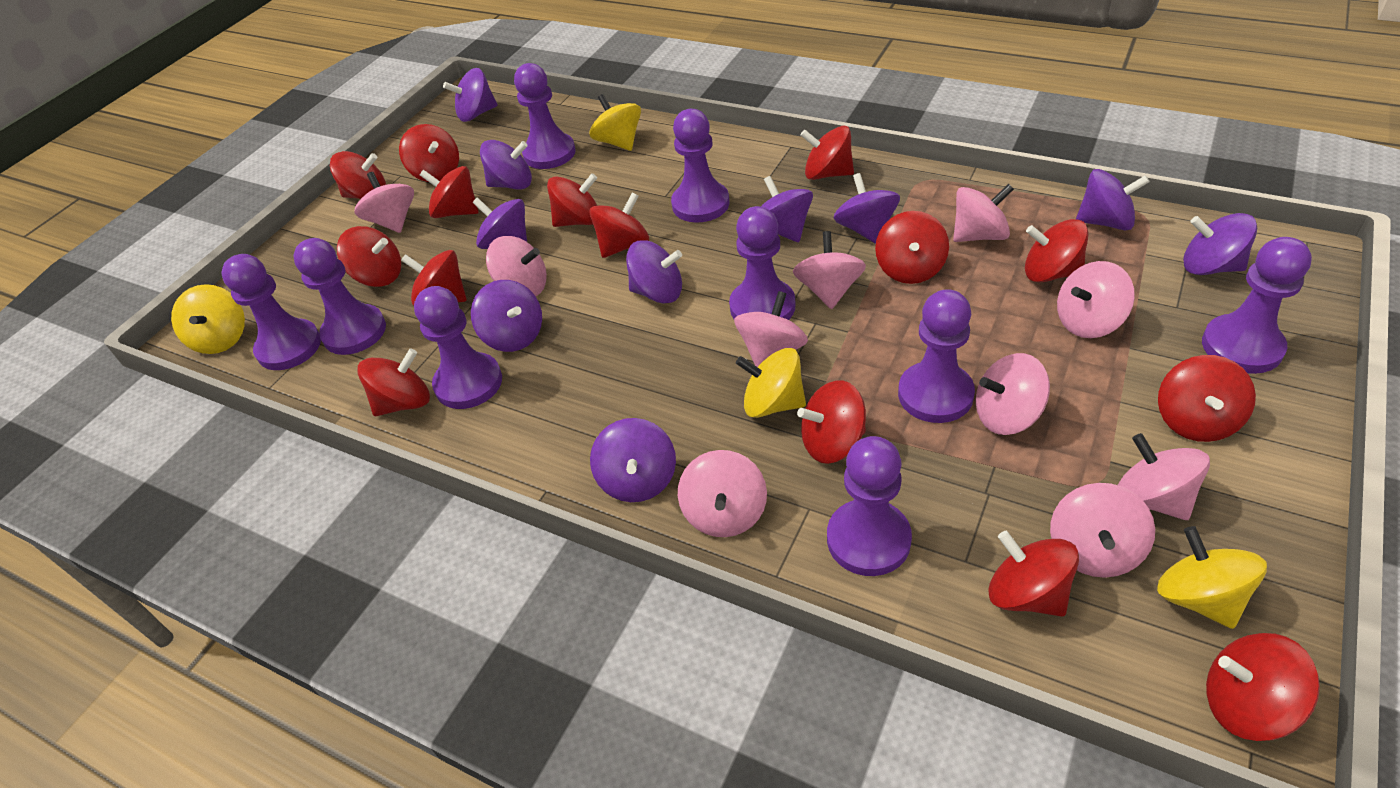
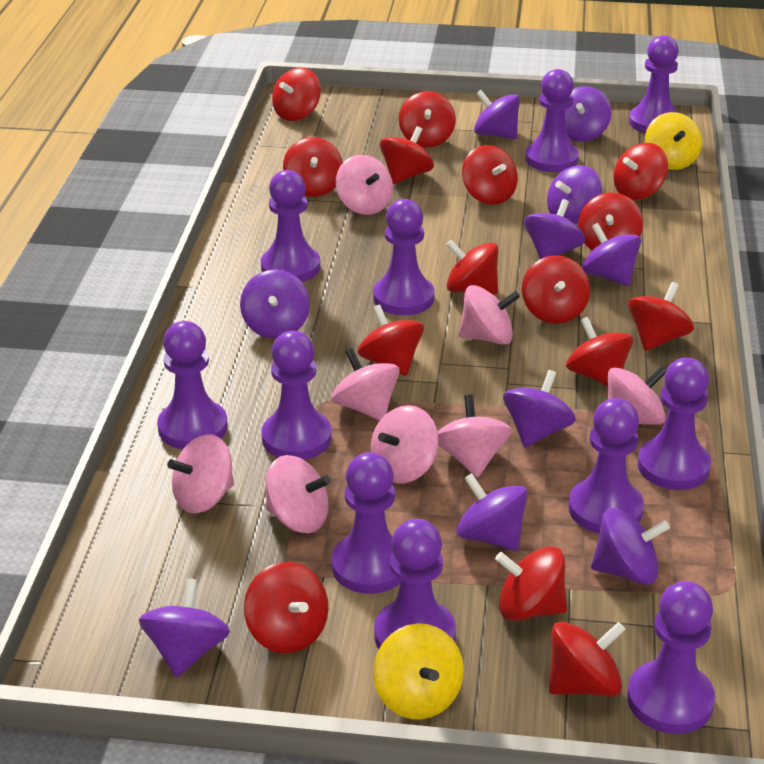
pink spinning top: 10 -> 8
purple pawn: 9 -> 11
yellow spinning top: 4 -> 2

